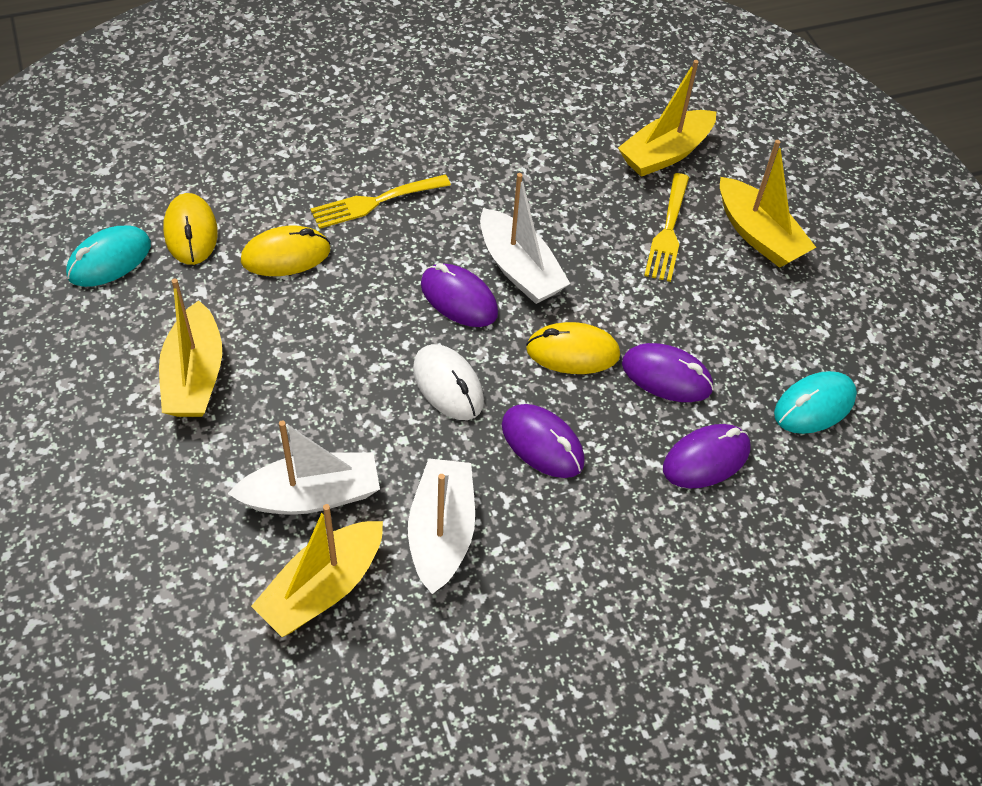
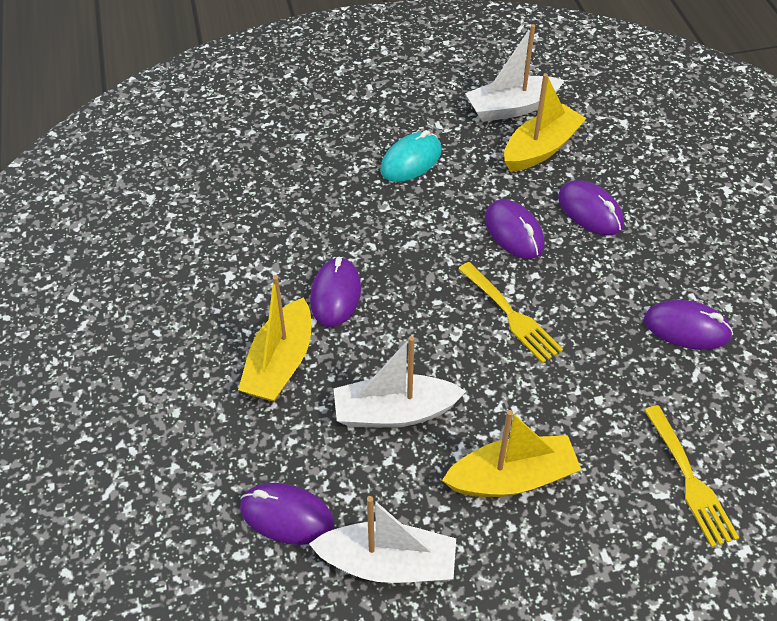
purple mouse: 4 -> 5
turquoise mouse: 2 -> 1
white mouse: 1 -> 0
yellow boat: 4 -> 3
yellow mouse: 3 -> 0

